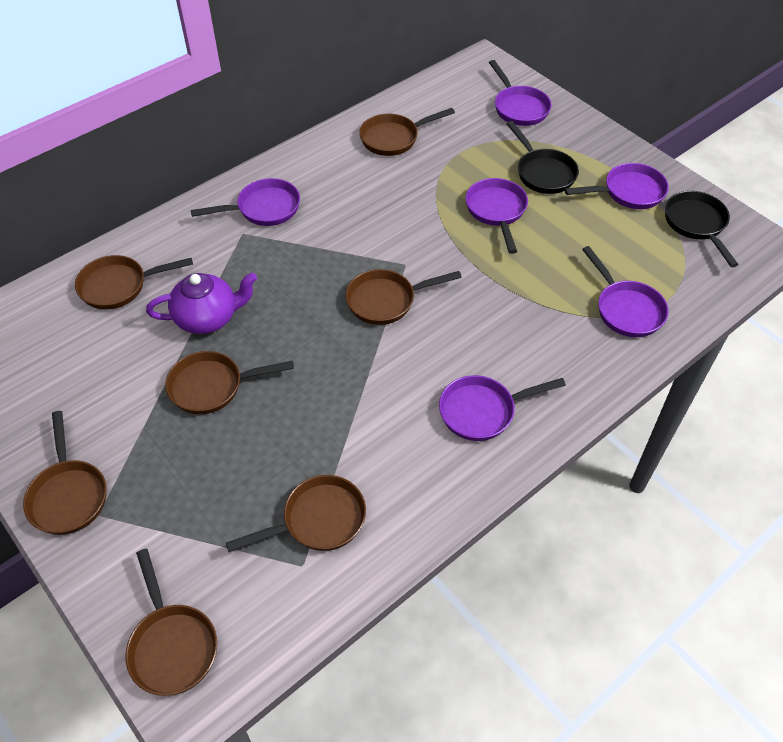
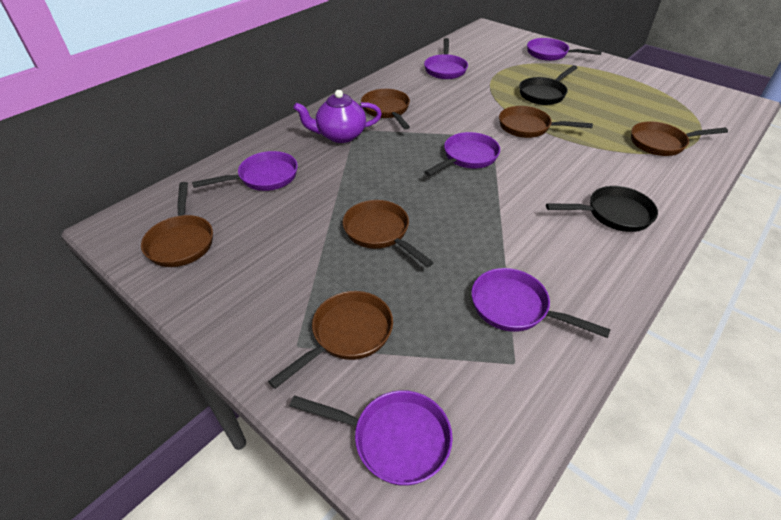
brown pan: 7 -> 6

